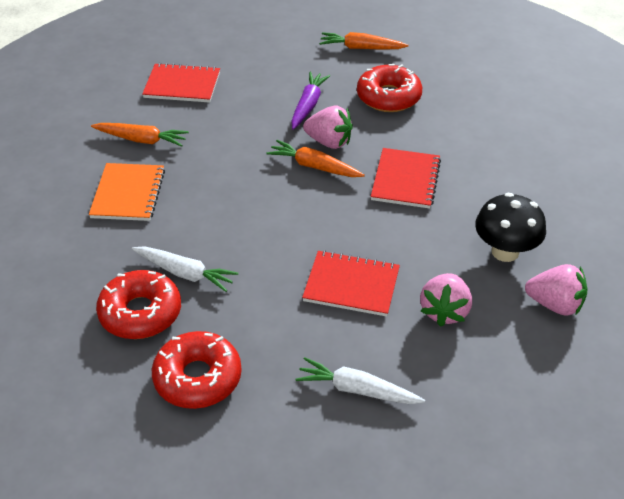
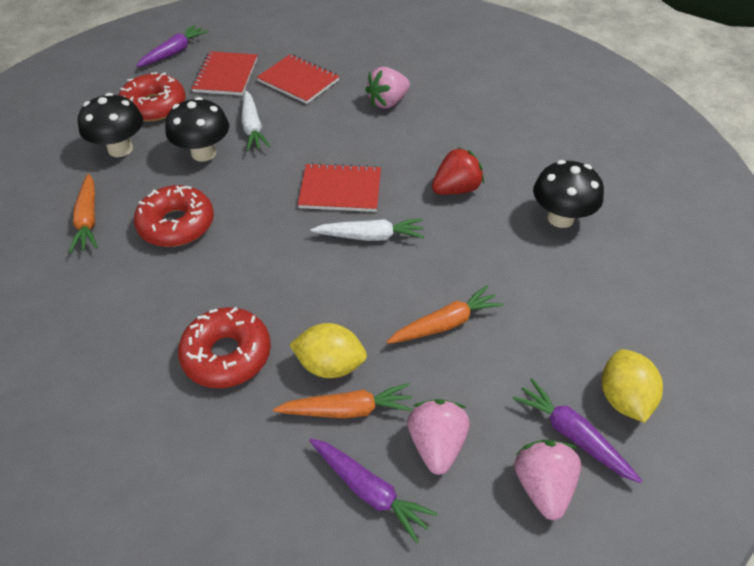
black mushroom: 1 -> 3
orange notebook: 1 -> 0
purple carrot: 1 -> 3
red strawberry: 0 -> 1
yellow lemon: 0 -> 2

